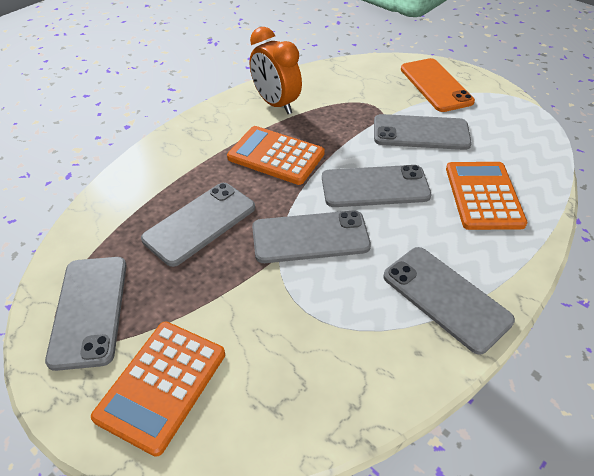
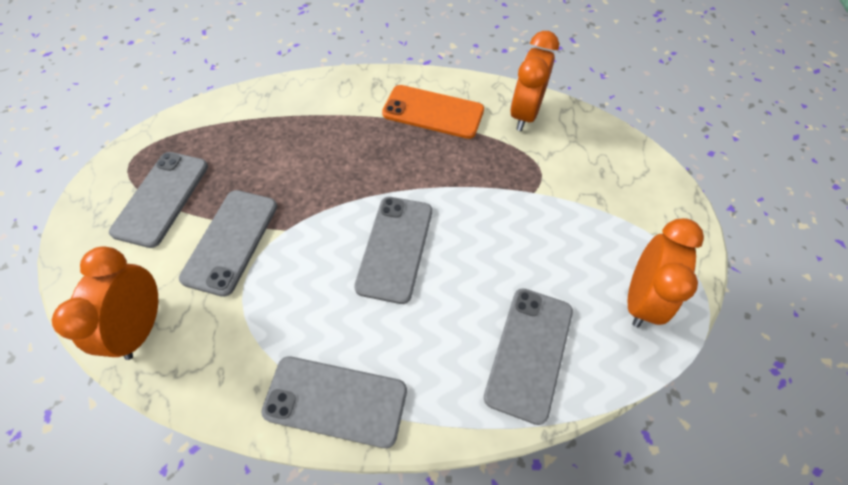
grey phone: 6 -> 5
orange calculator: 3 -> 0
orange clock: 1 -> 3

